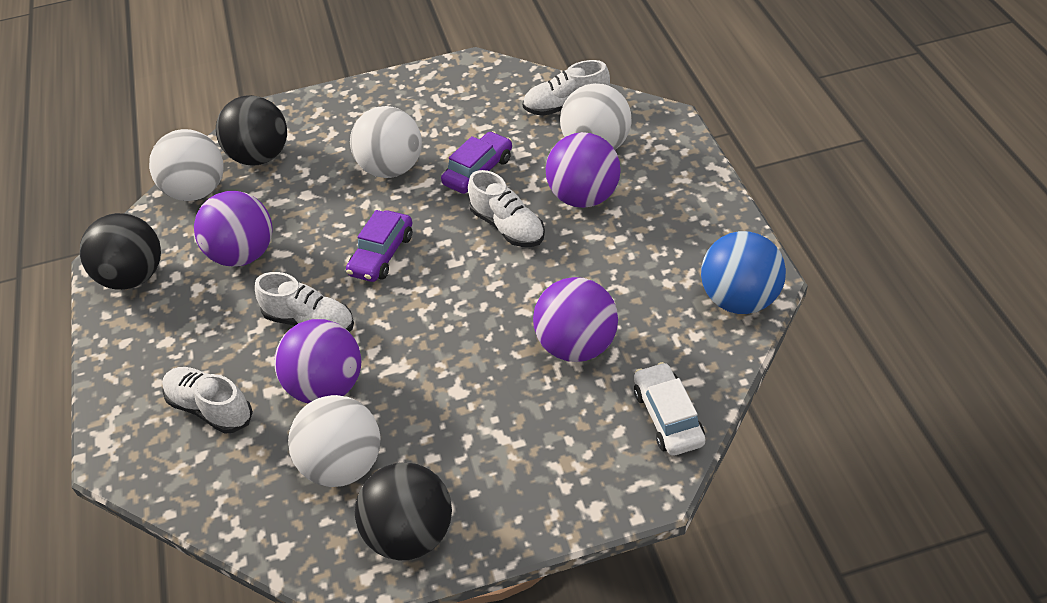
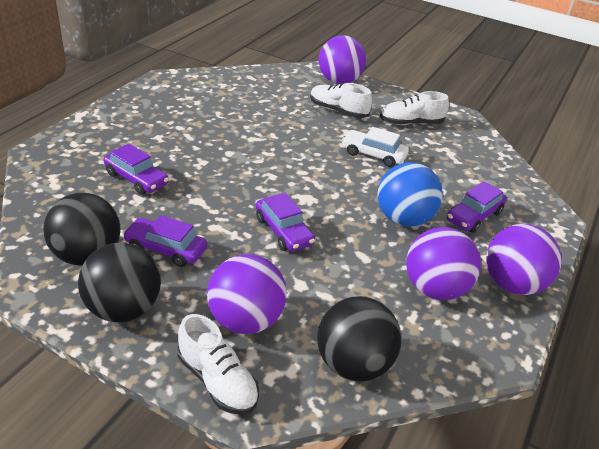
purple car: 2 -> 4
white ball: 4 -> 0
white shoe: 4 -> 3

